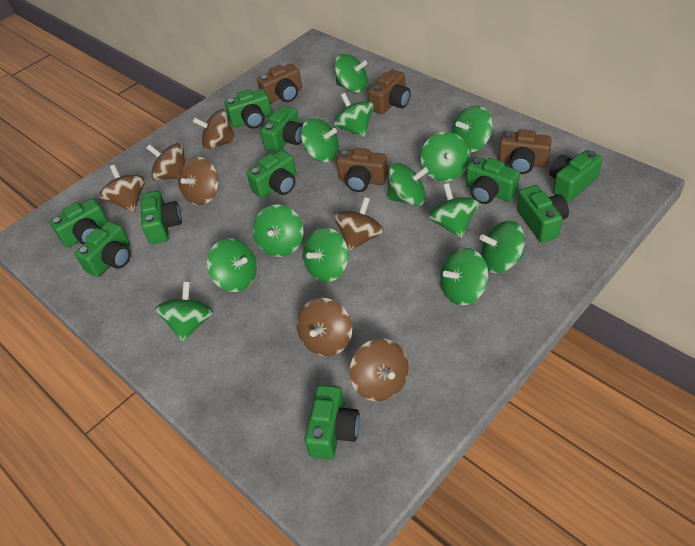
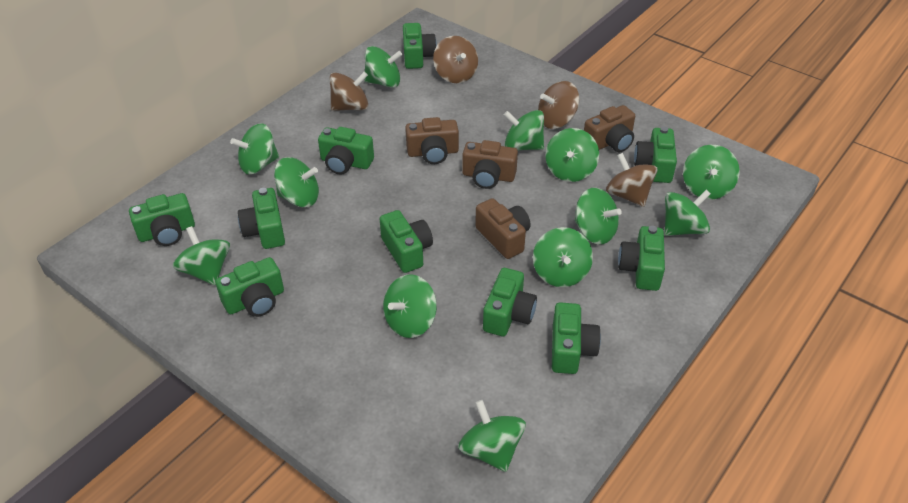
brown spinning top: 7 -> 4
green spinning top: 13 -> 12

